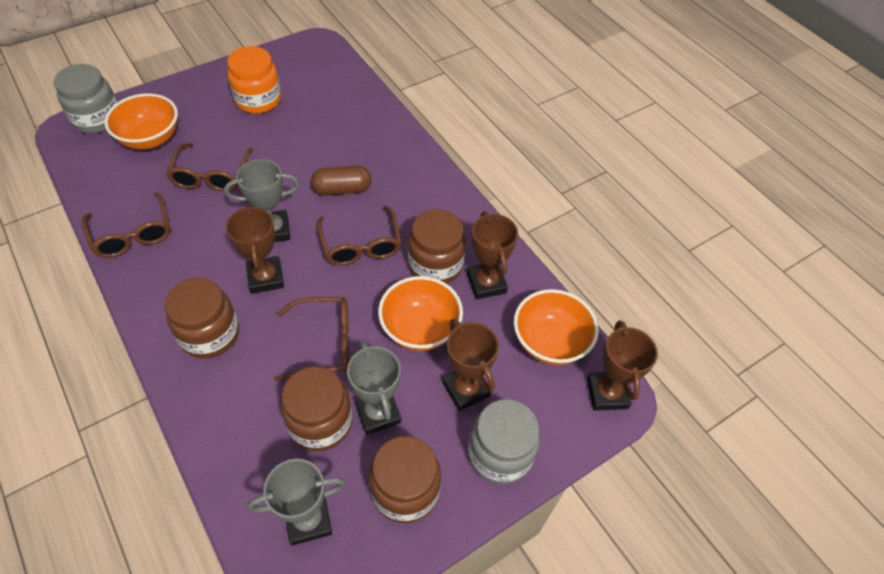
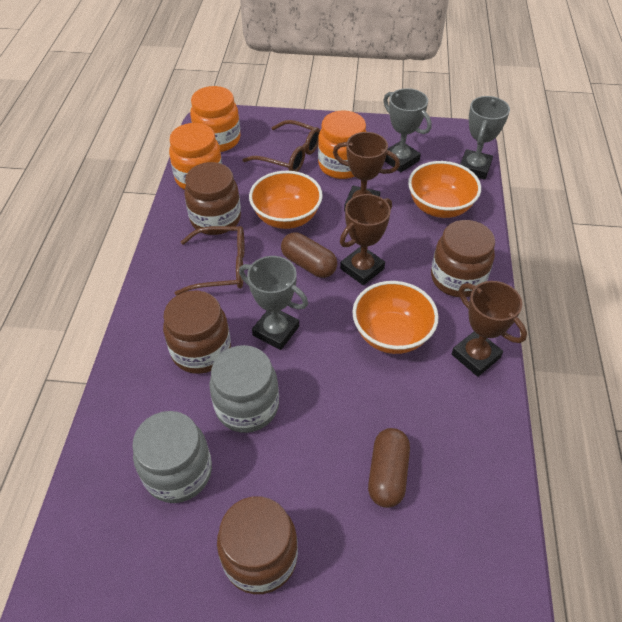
brown capsule: 1 -> 2
brown glasses: 4 -> 2
brown trophy: 4 -> 3
orange jar: 1 -> 3

